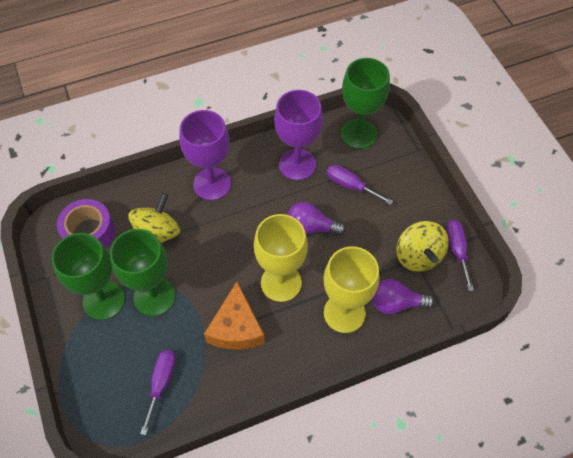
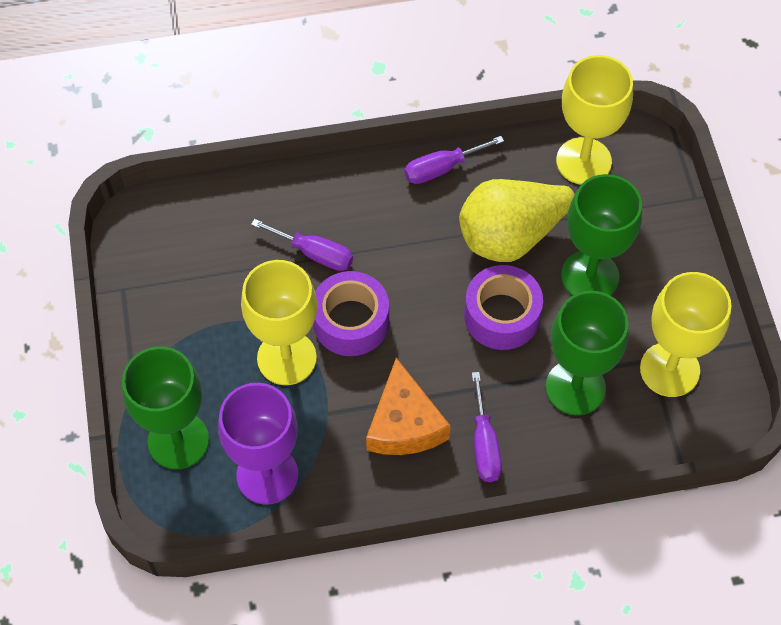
purple goblet: 2 -> 1
purple light bulb: 2 -> 0
purple tape: 1 -> 2
yellow goblet: 2 -> 3
yellow pear: 0 -> 1
yellow spinning top: 2 -> 0

